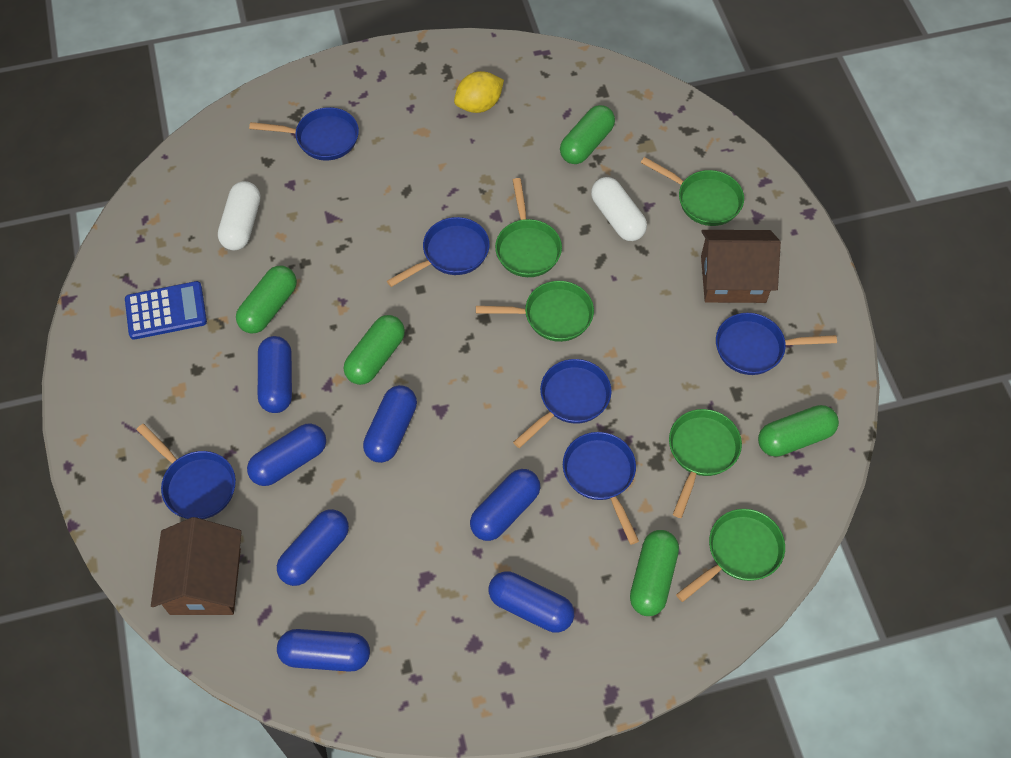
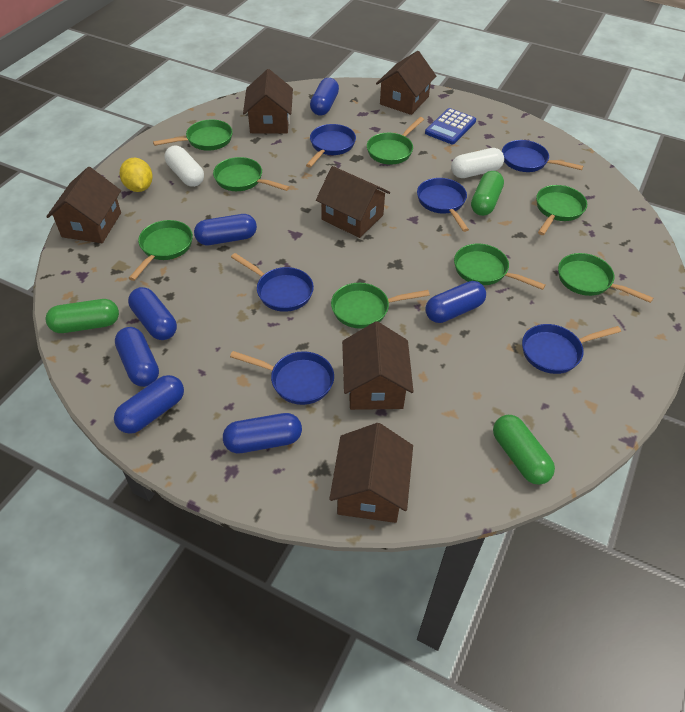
brown house: 2 -> 6
green capsule: 5 -> 3
green pan: 5 -> 8

